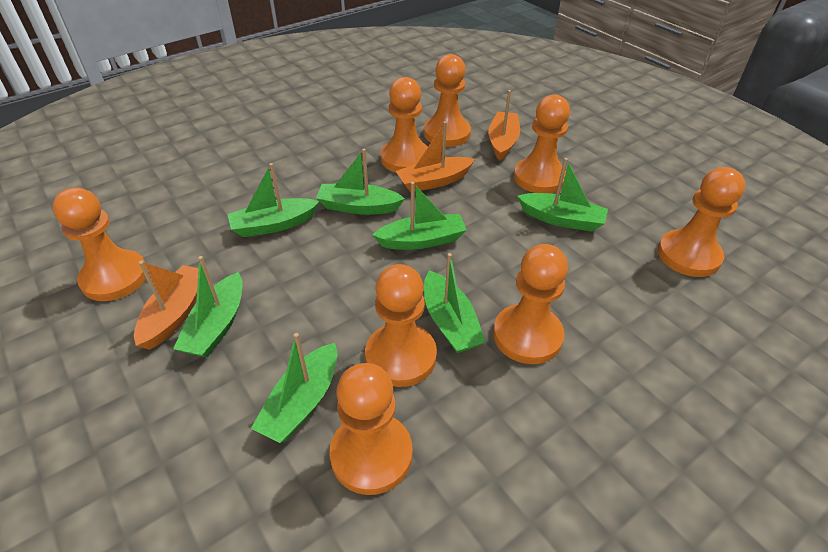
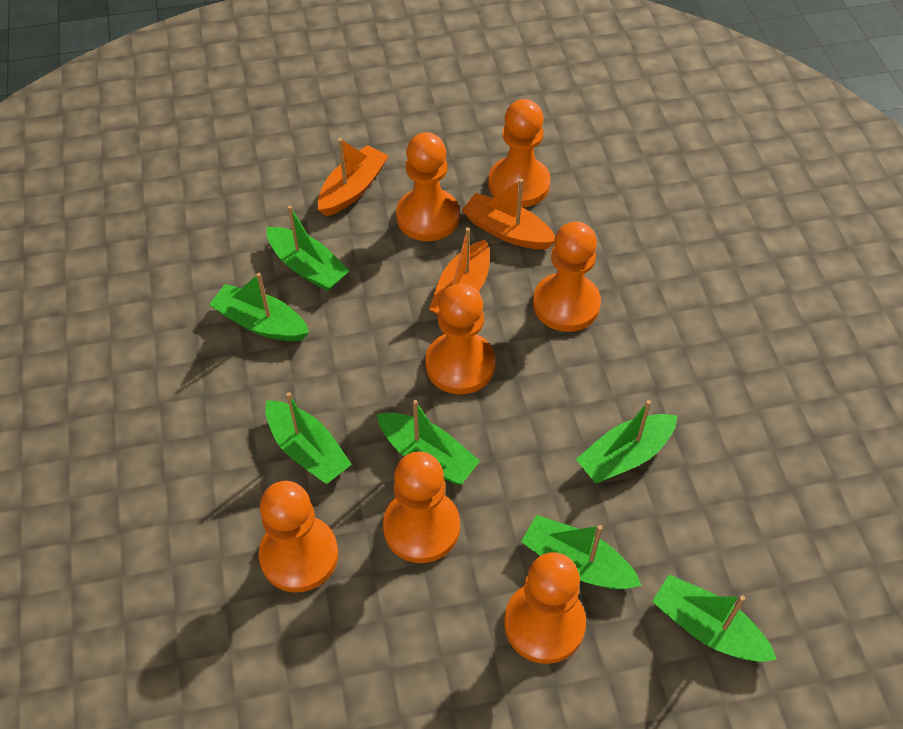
orange pawn: 8 -> 7

